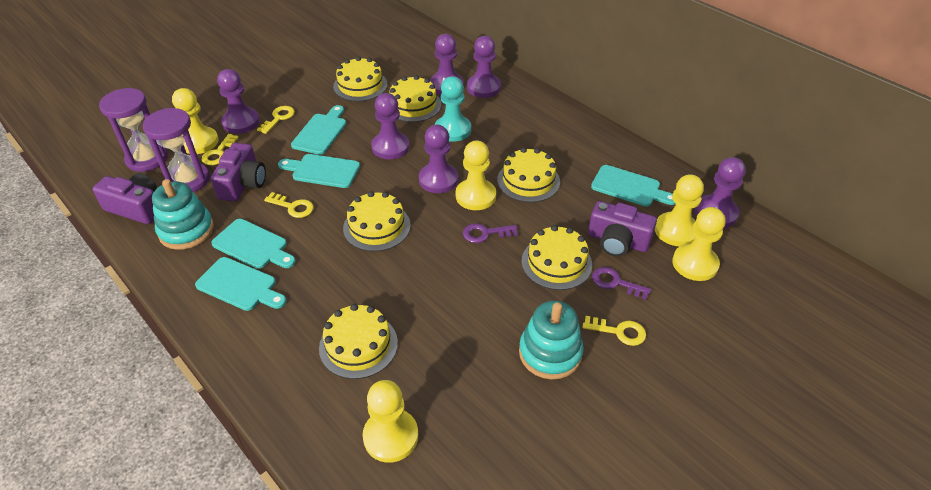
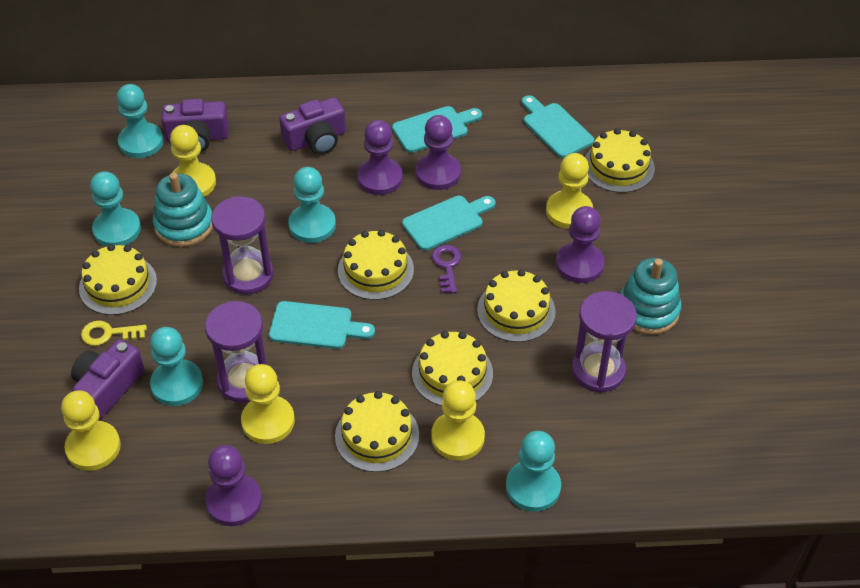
purple hourglass: 2 -> 3
purple key: 2 -> 1
purple pawn: 6 -> 4
turquoise cutting board: 5 -> 4
turquoise pawn: 1 -> 5
yellow key: 4 -> 1

